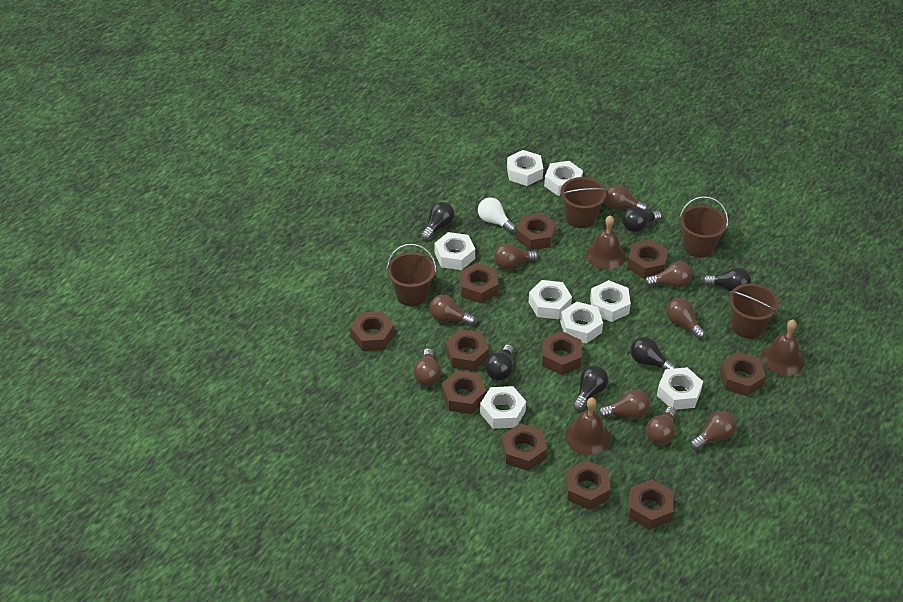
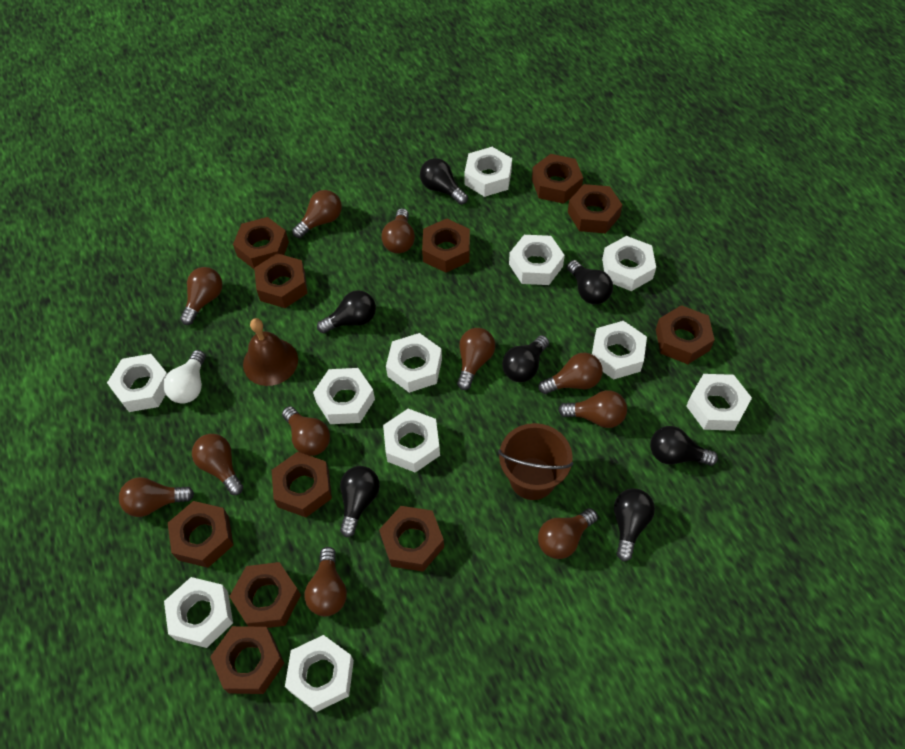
black light bulb: 6 -> 7
brown bell: 3 -> 1
brown bucket: 4 -> 1
brown light bulb: 9 -> 11
white nut: 8 -> 11

